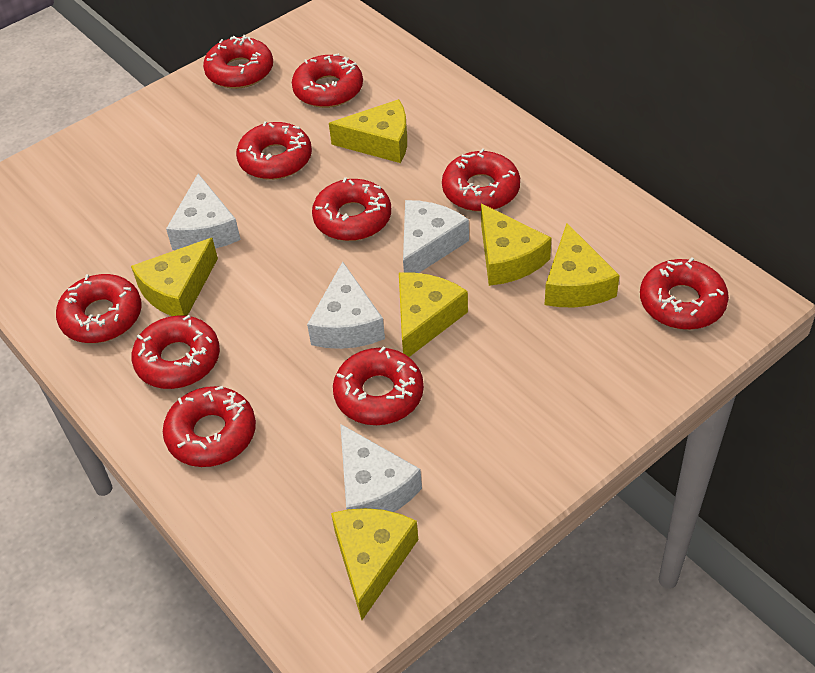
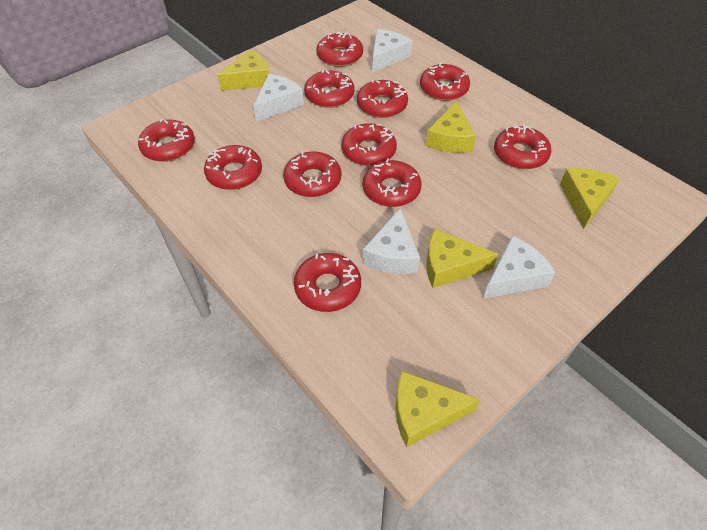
red donut: 10 -> 11
yellow cheese: 6 -> 5

